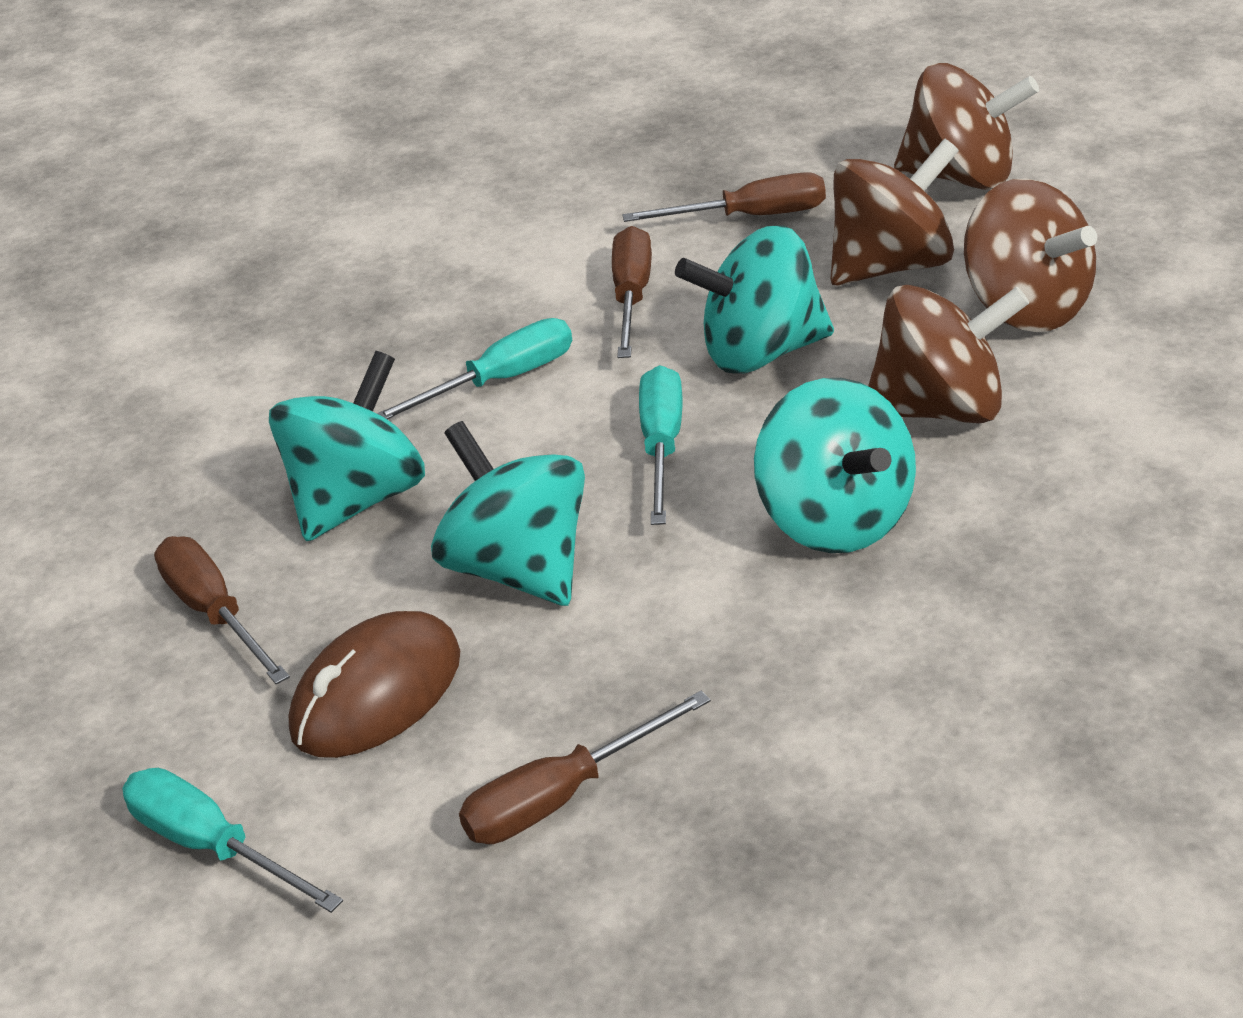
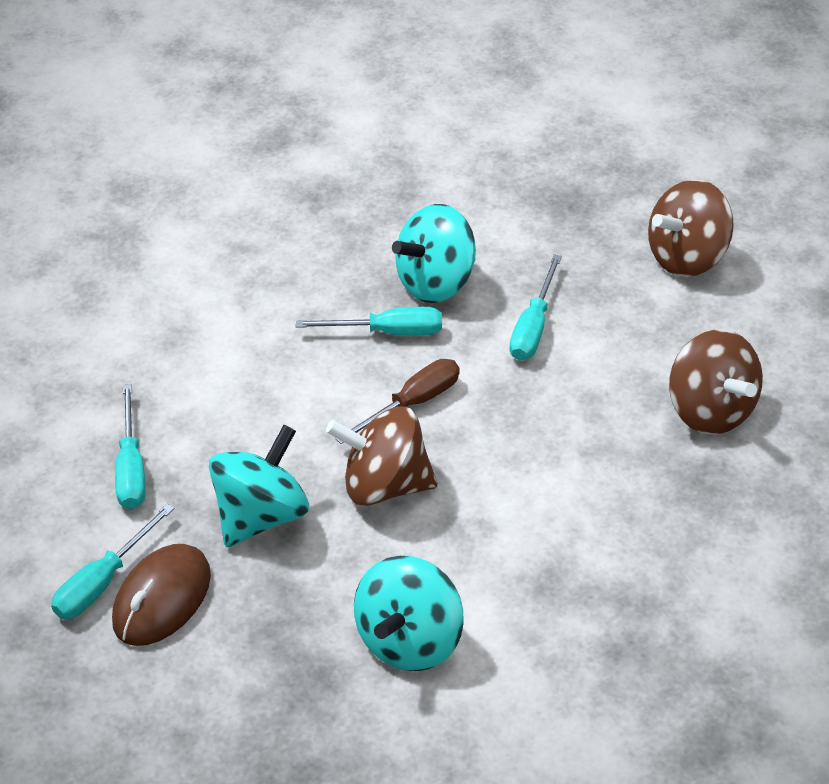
brown screwdriver: 4 -> 1
brown spinning top: 4 -> 3
turquoise screwdriver: 3 -> 4
turquoise spinning top: 4 -> 3

